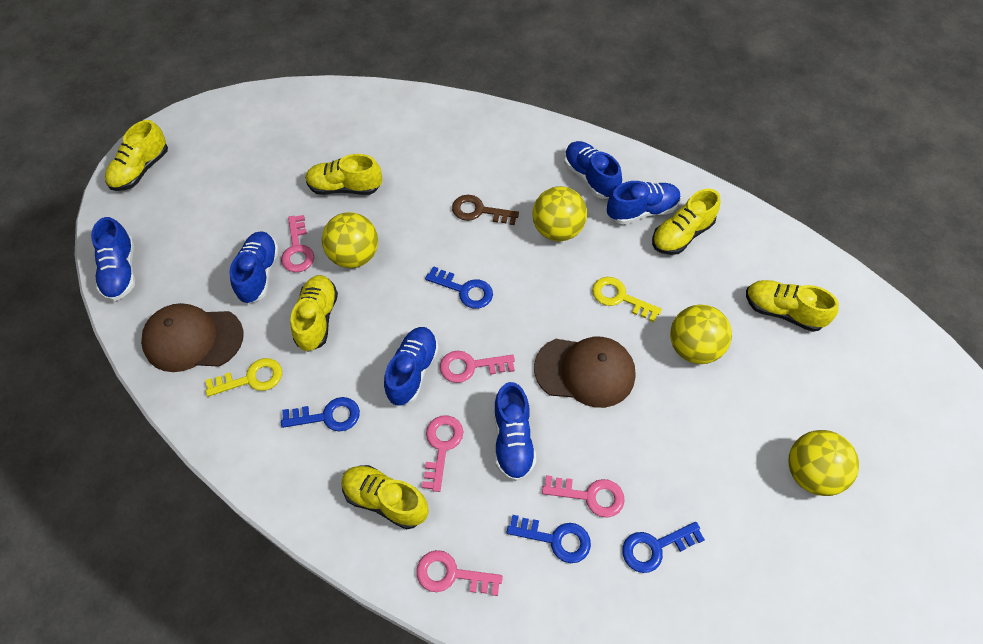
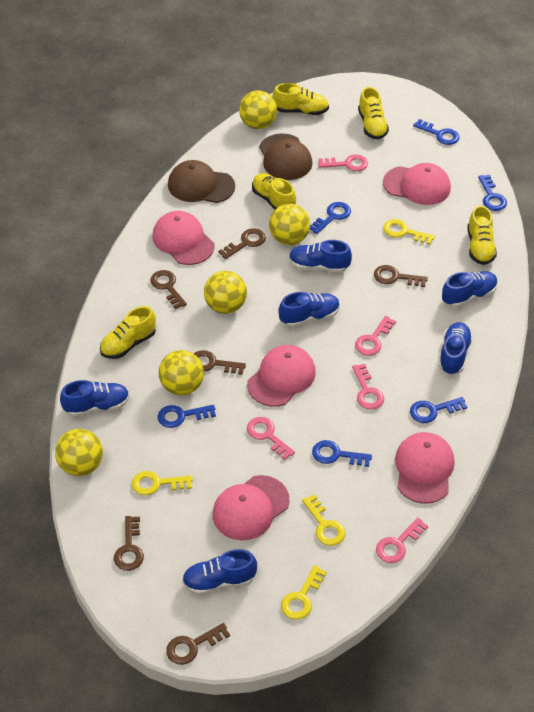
blue key: 4 -> 6
brown key: 1 -> 6
pink cap: 0 -> 5
yellow ball: 4 -> 5
yellow key: 2 -> 4
yellow shoe: 6 -> 5

